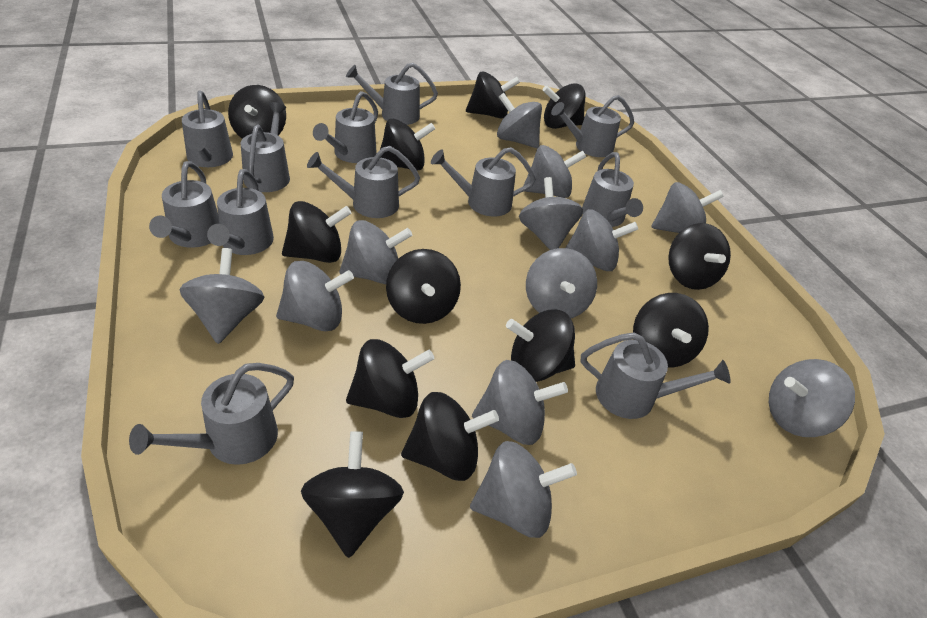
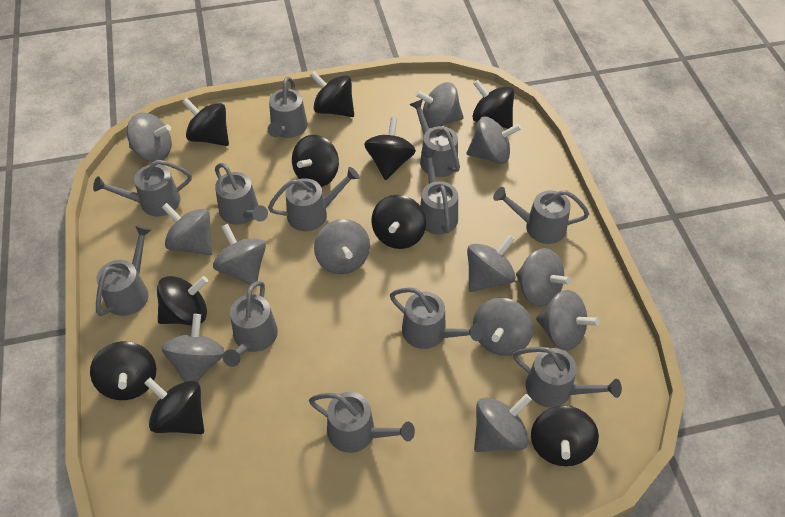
black spinning top: 12 -> 10

